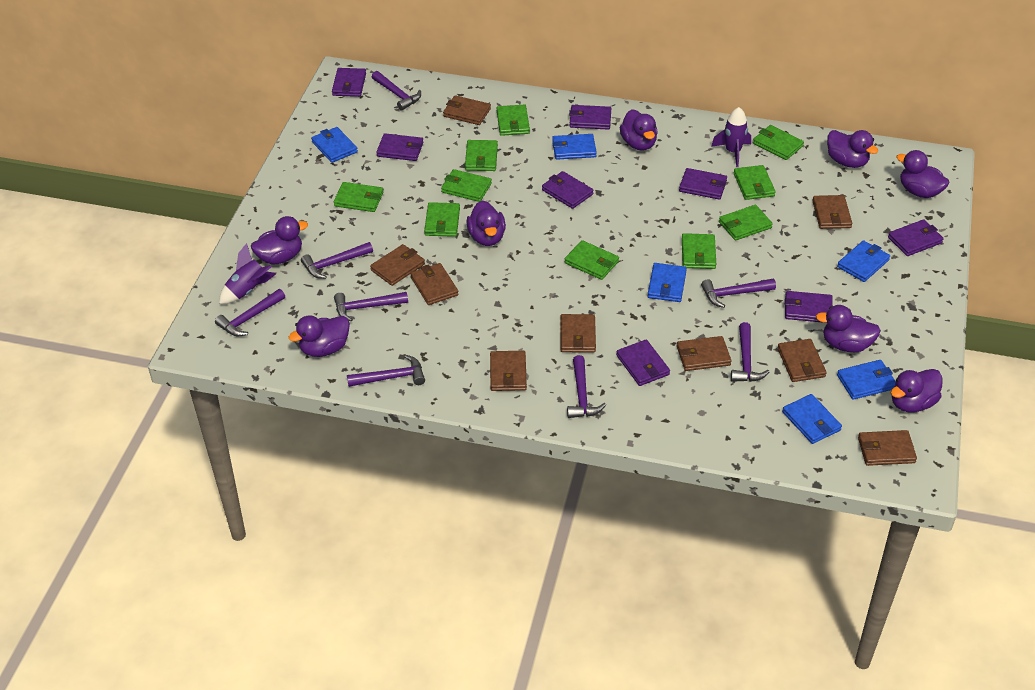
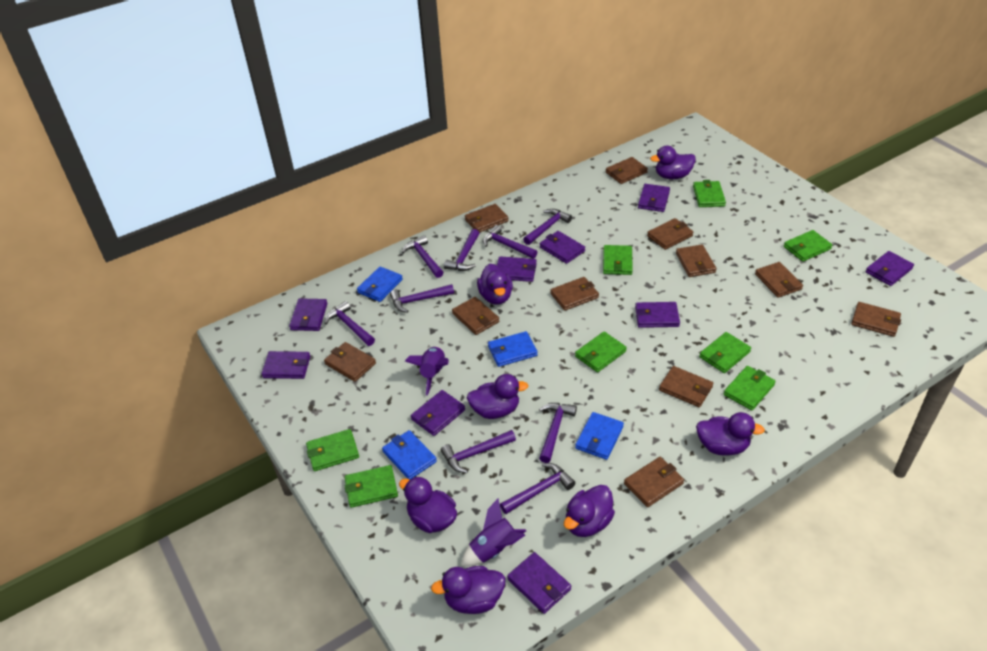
blue wallet: 6 -> 4
brown wallet: 9 -> 11
green wallet: 10 -> 8
purple duck: 8 -> 7
purple hammer: 8 -> 9
purple wallet: 8 -> 9

